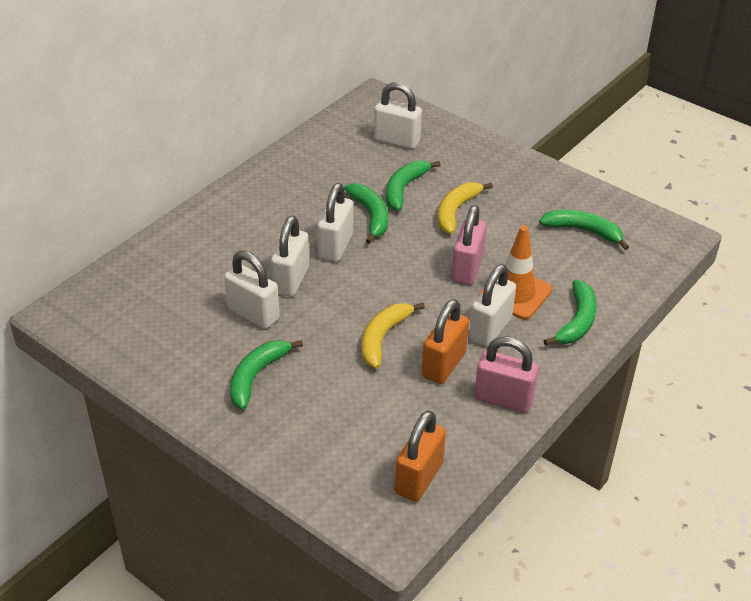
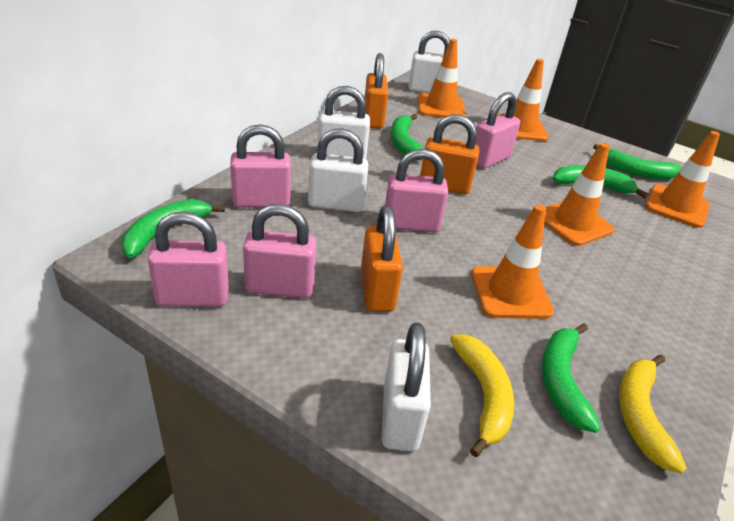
orange padlock: 2 -> 3
orange traffic cone: 1 -> 5
pink padlock: 2 -> 5
white padlock: 5 -> 4

